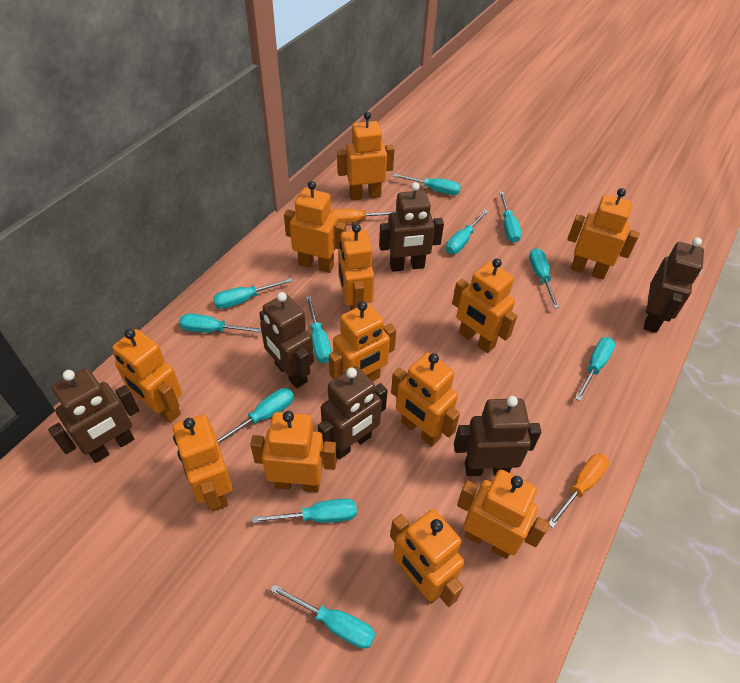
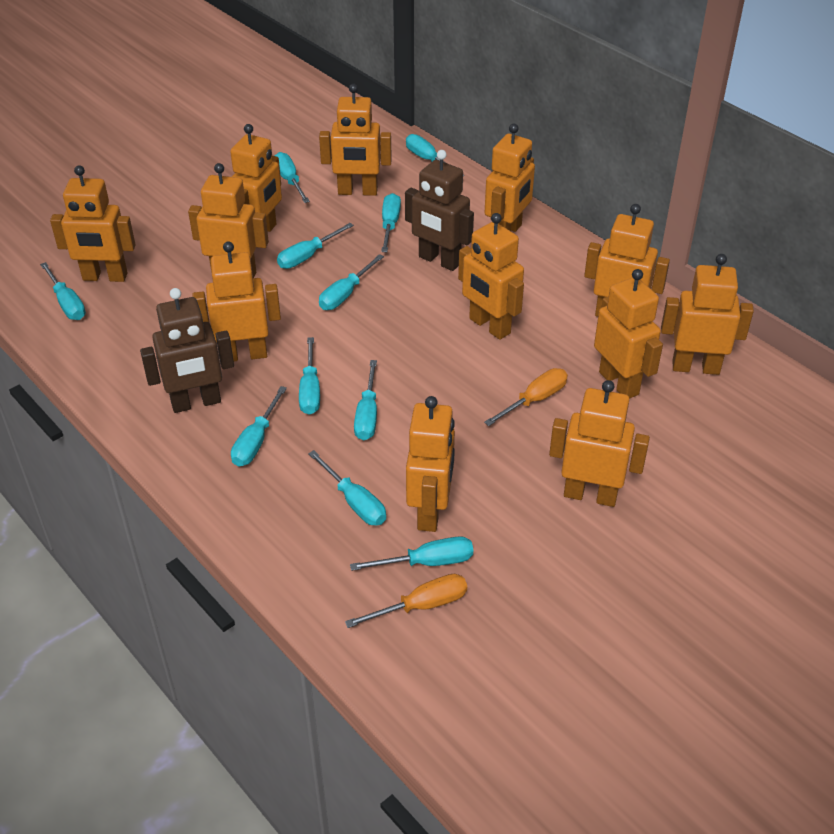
brown robot: 6 -> 2

